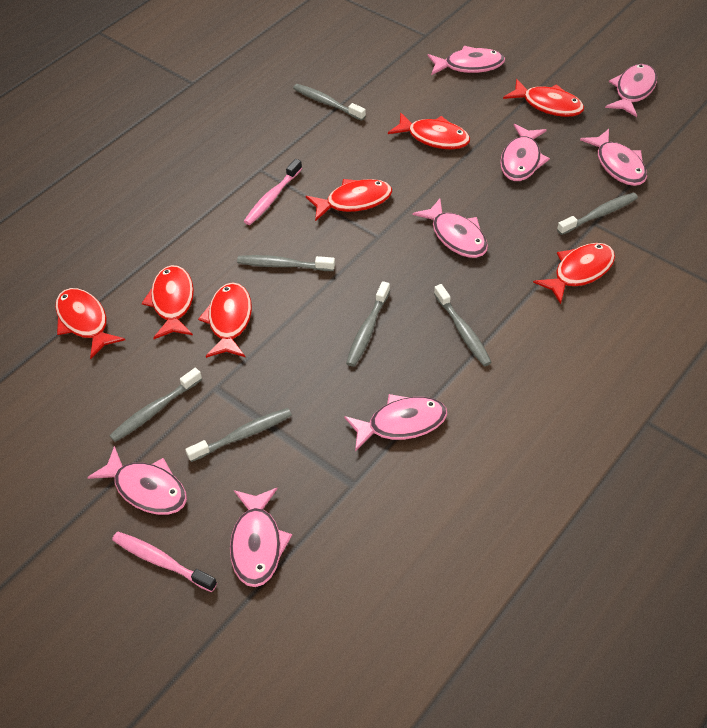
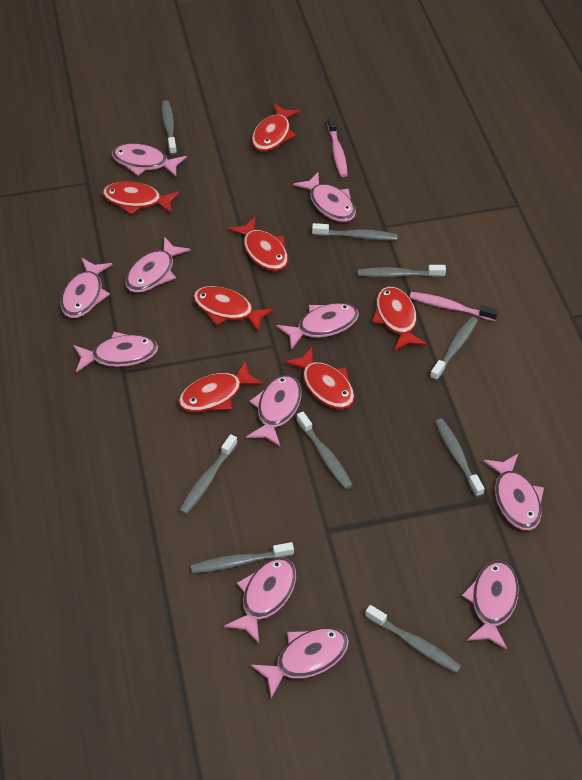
grey toothbrush: 7 -> 9
pink fish: 8 -> 11

